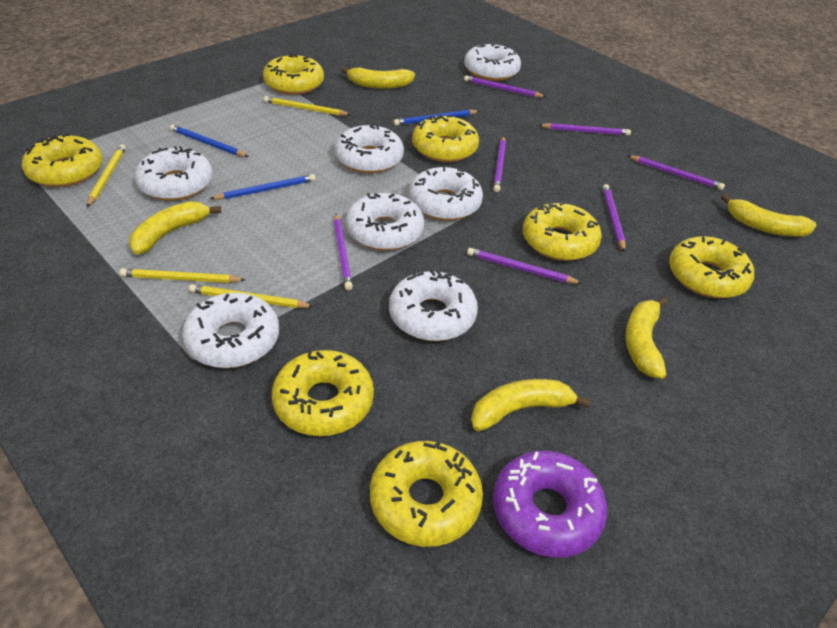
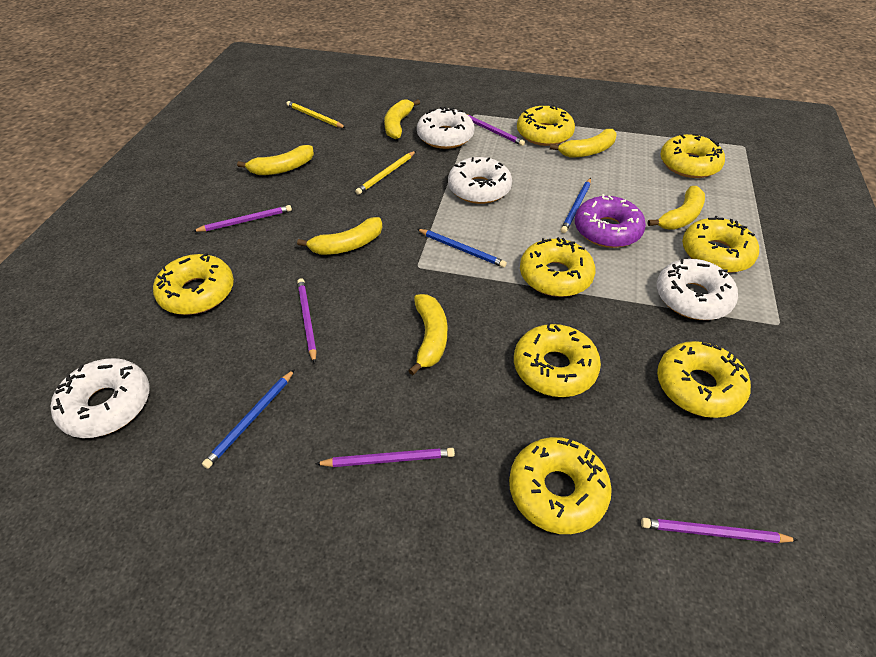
purple pencil: 7 -> 5
white donut: 7 -> 4
yellow banana: 5 -> 6
yellow donut: 7 -> 8
yellow pencil: 4 -> 2

